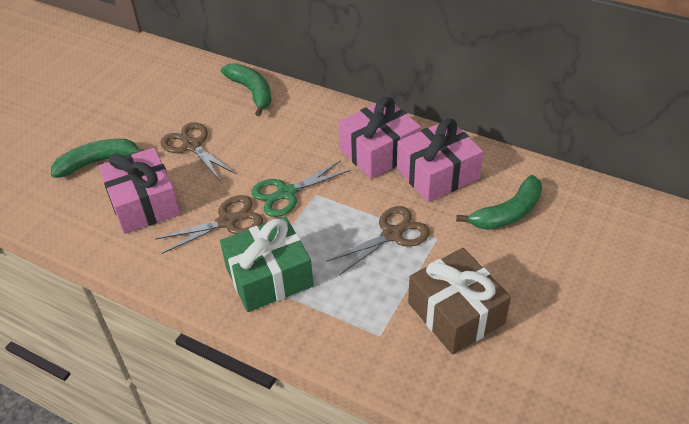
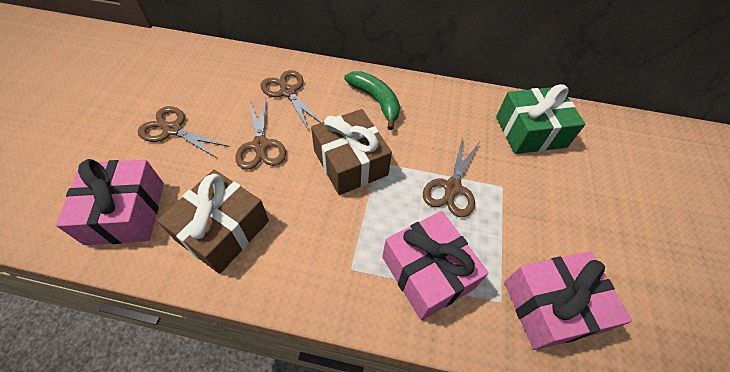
brown gift: 1 -> 2
brown scissors: 3 -> 4
green banana: 3 -> 1
green scissors: 1 -> 0

